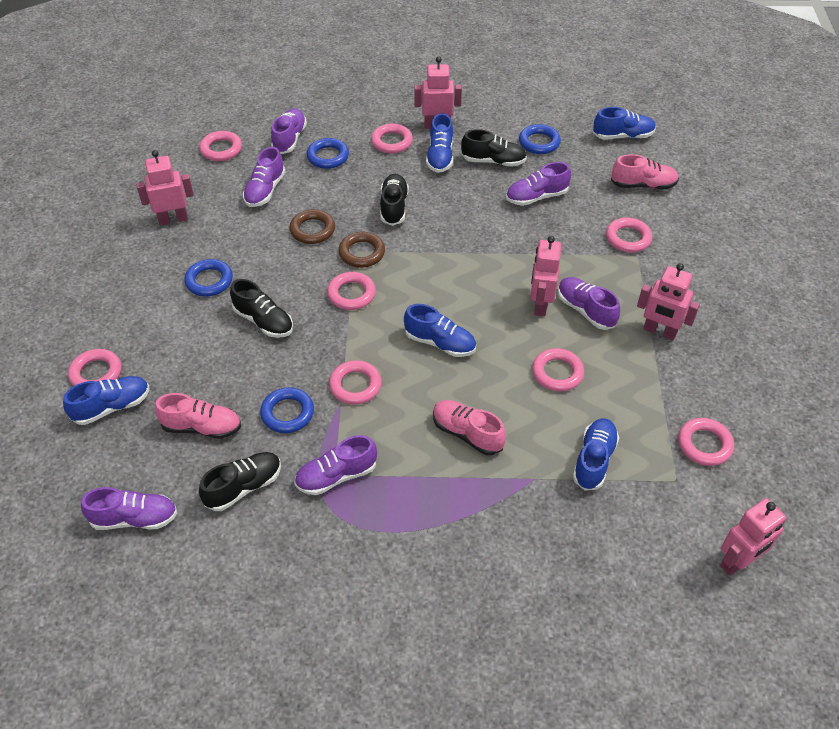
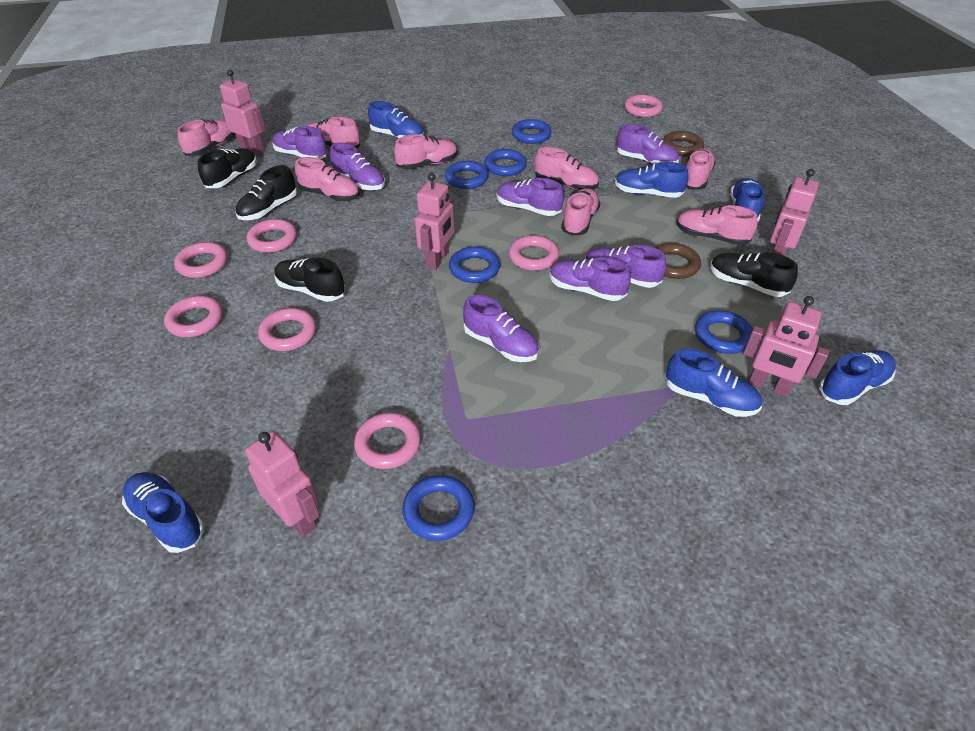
blue ring: 4 -> 6
blue shoe: 5 -> 6
pink ring: 8 -> 7
pink shoe: 3 -> 8
purple shoe: 6 -> 7

